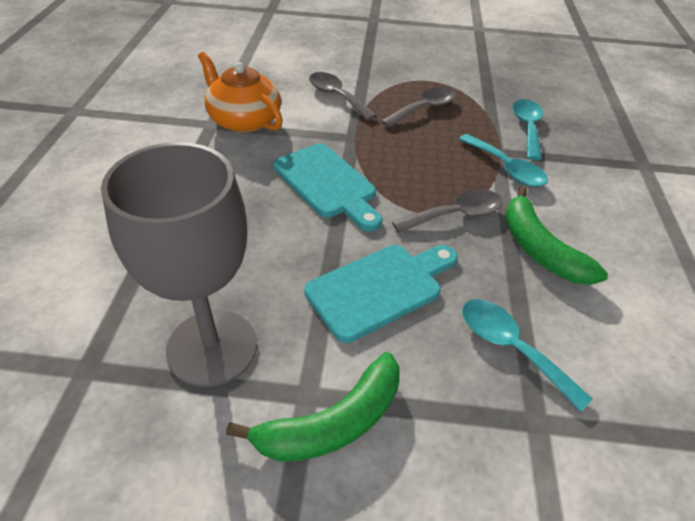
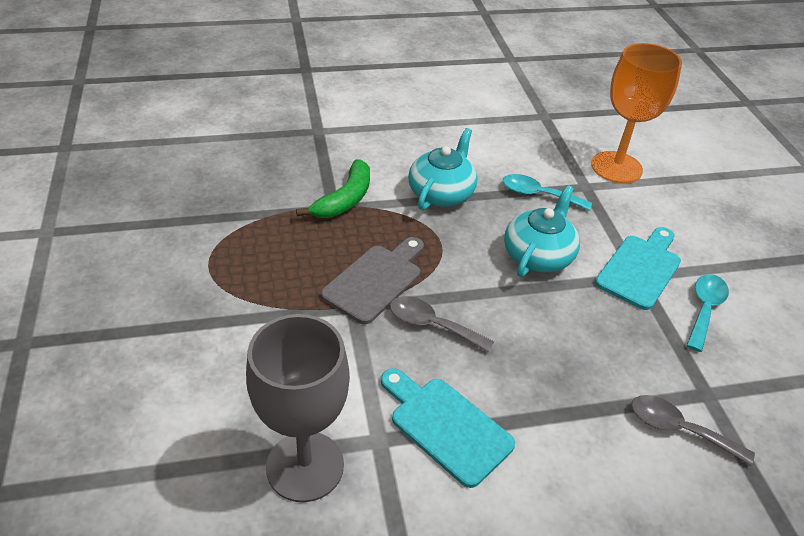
green banana: 2 -> 1
grey cutting board: 0 -> 1
grey spoon: 3 -> 2
orange goblet: 0 -> 1
orange teapot: 1 -> 0
turquoise spoon: 3 -> 2
turquoise teapot: 0 -> 2

